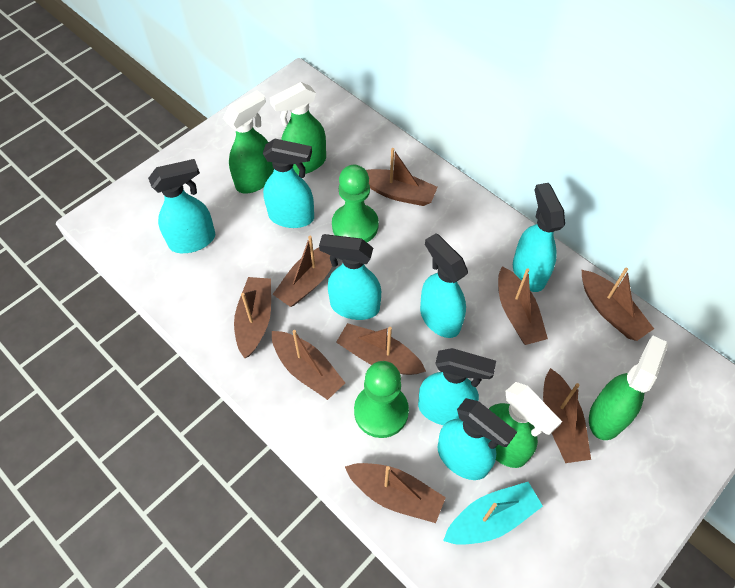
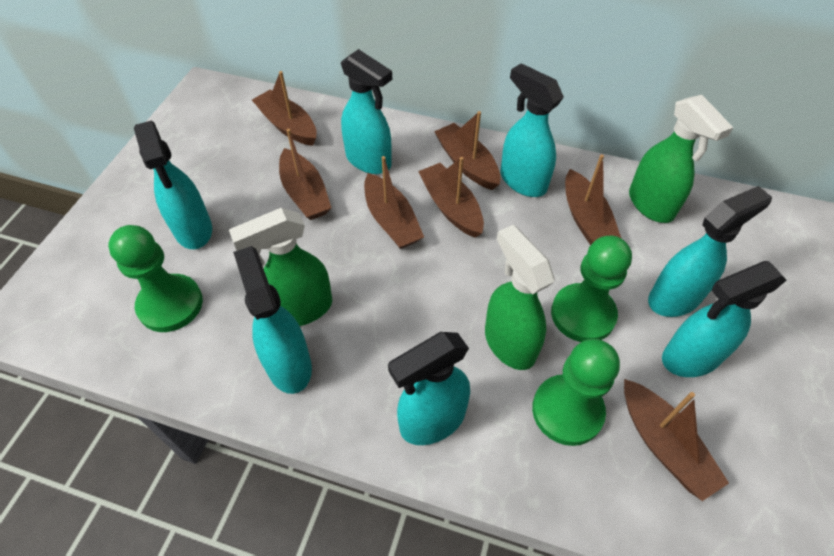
brown boat: 9 -> 7
green pawn: 2 -> 3
green spray bottle: 4 -> 3
turquoise boat: 1 -> 0

